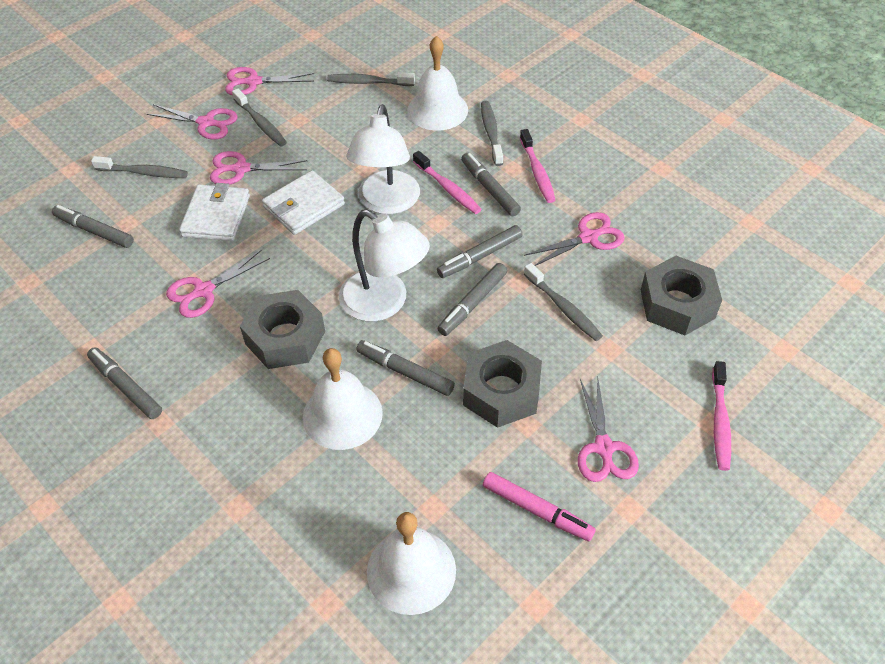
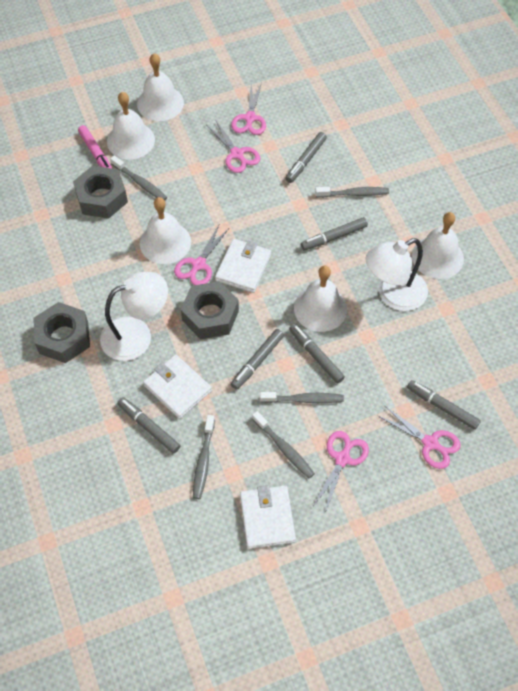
pink scissors: 6 -> 5
pink toothbrush: 3 -> 0
white bell: 3 -> 5
white wallet: 2 -> 3

